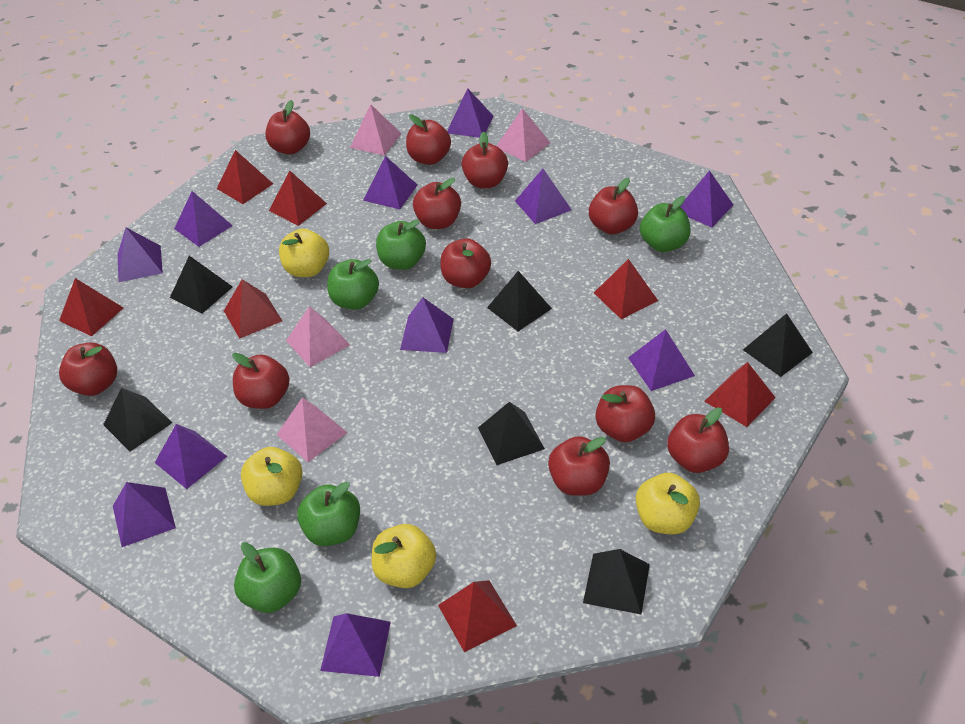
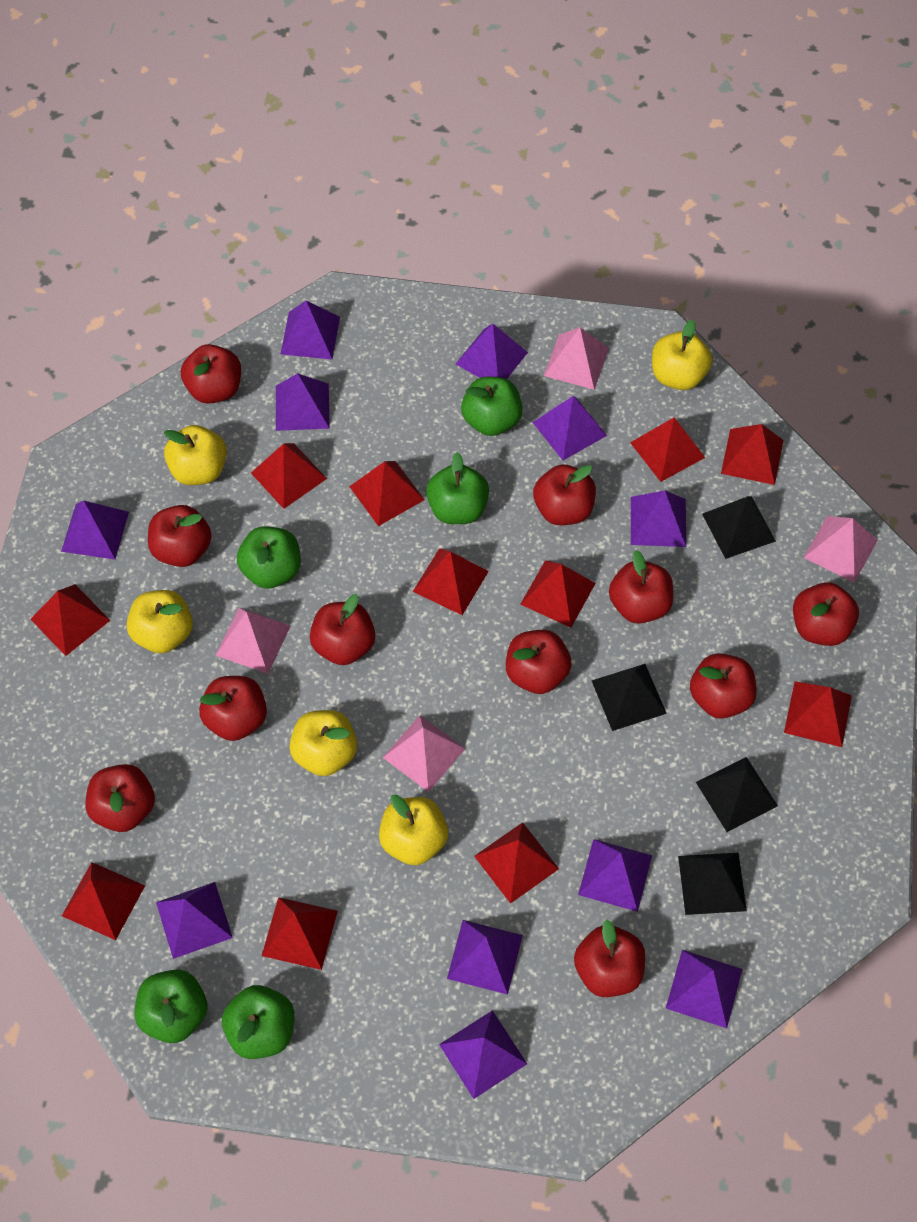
black pyramid: 6 -> 4
red pyramid: 7 -> 11
yellow apple: 4 -> 5

